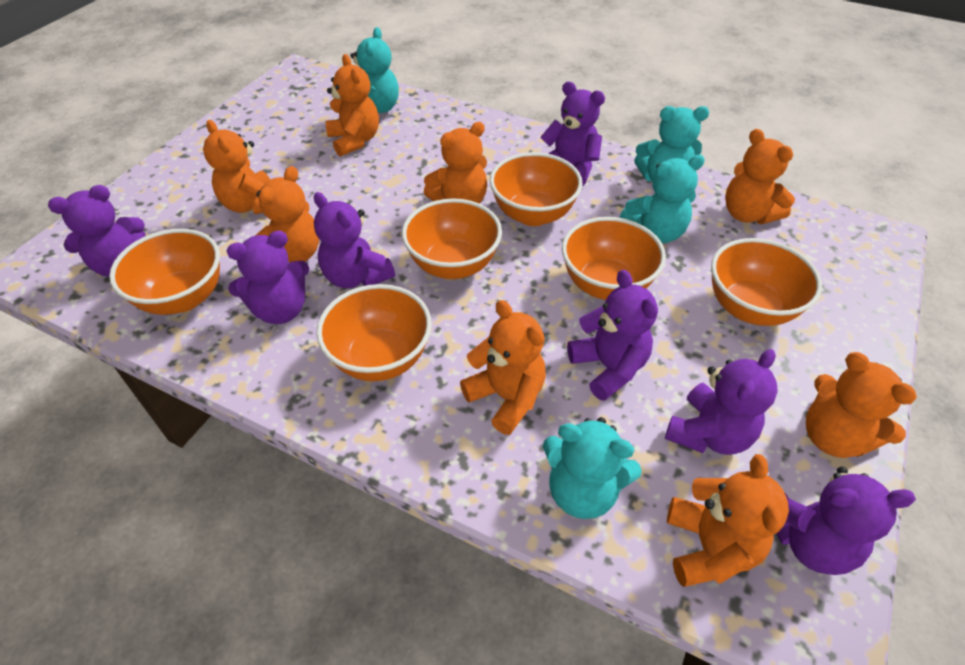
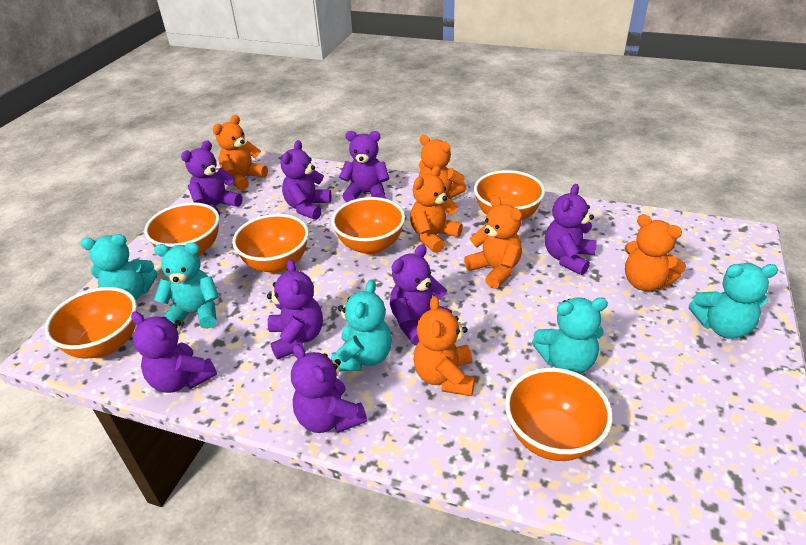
orange teddy bear: 8 -> 6
purple teddy bear: 7 -> 8
turquoise teddy bear: 4 -> 5

